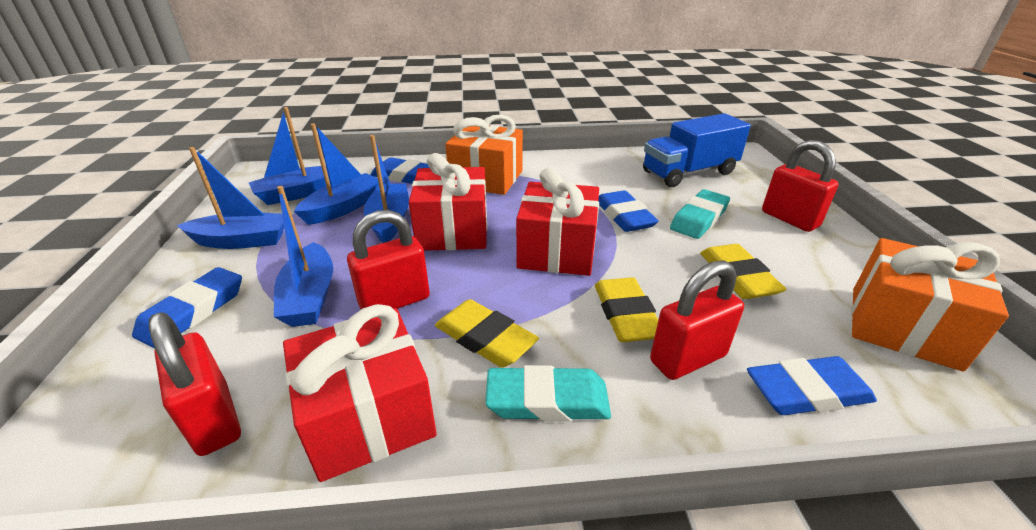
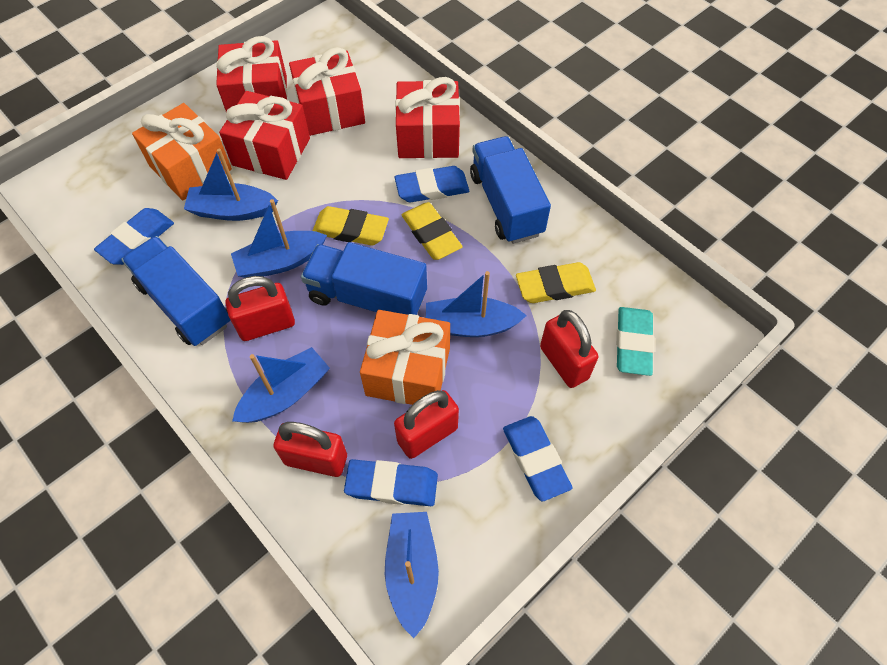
blue truck: 1 -> 3
red gift: 3 -> 4
turquoise eraser: 2 -> 1

